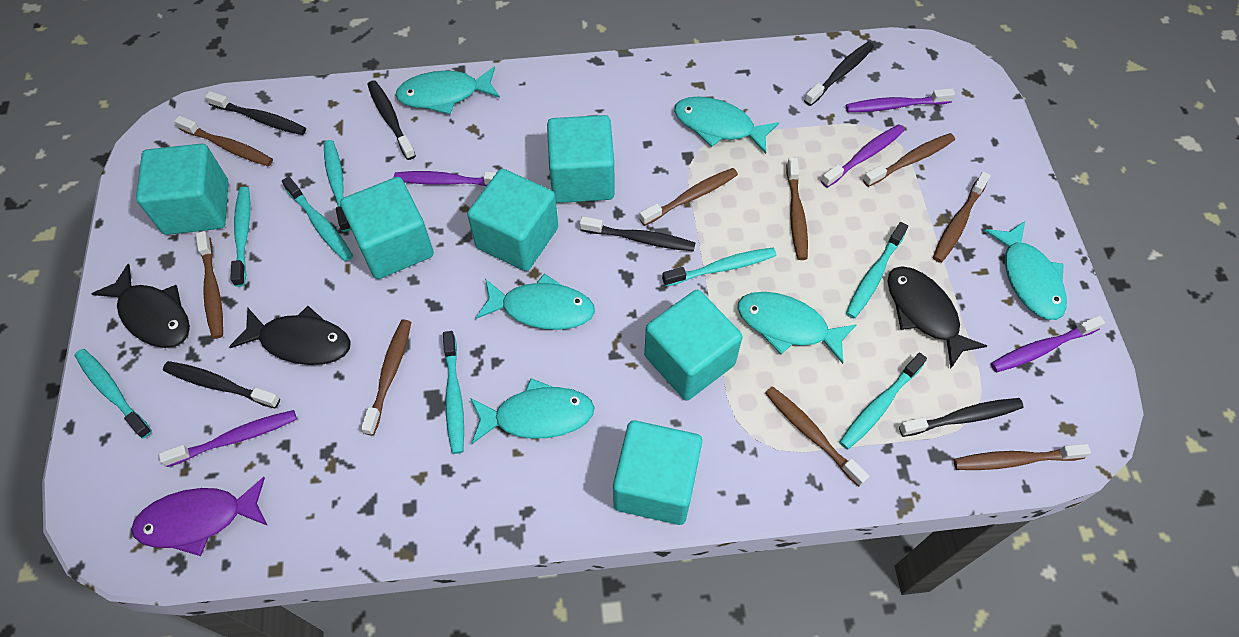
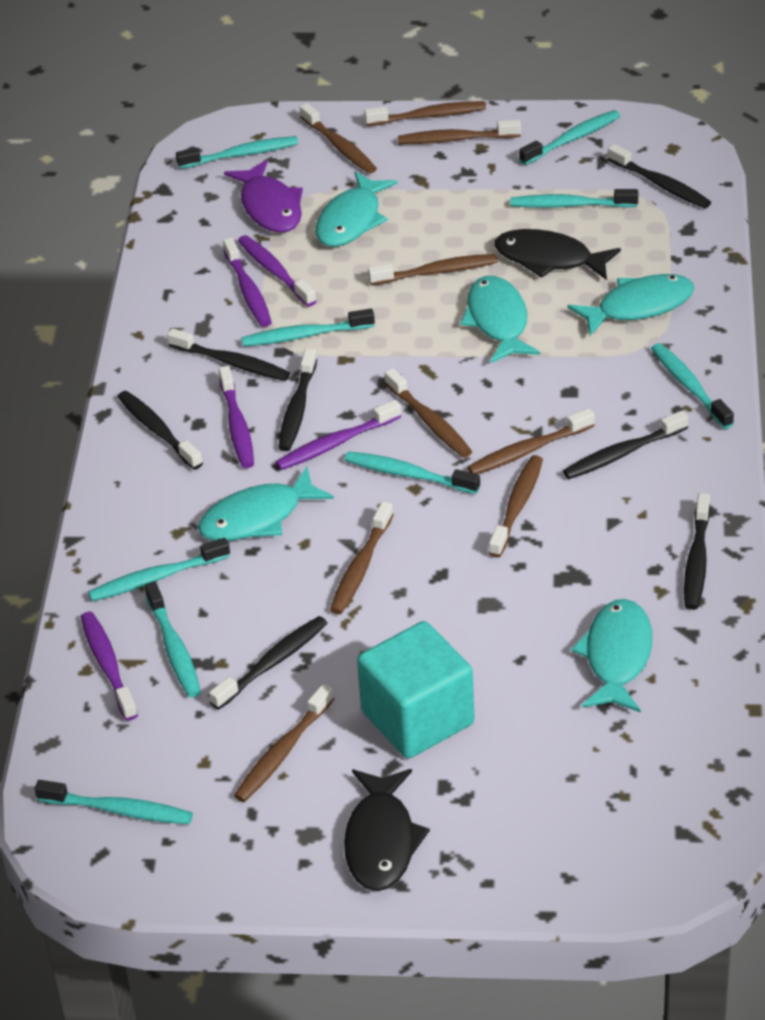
black fish: 3 -> 2
black toothbrush: 6 -> 7
turquoise cube: 6 -> 1
turquoise fish: 6 -> 5
turquoise toothbrush: 8 -> 9

